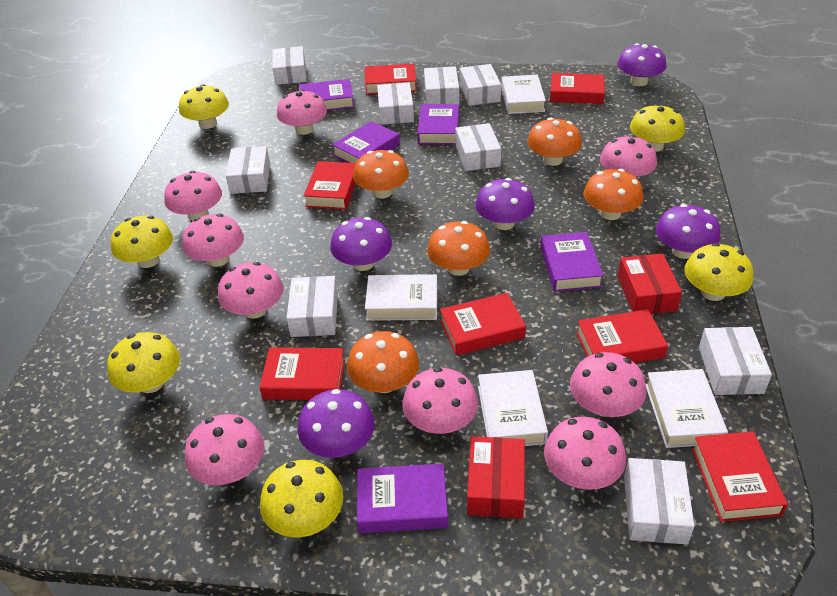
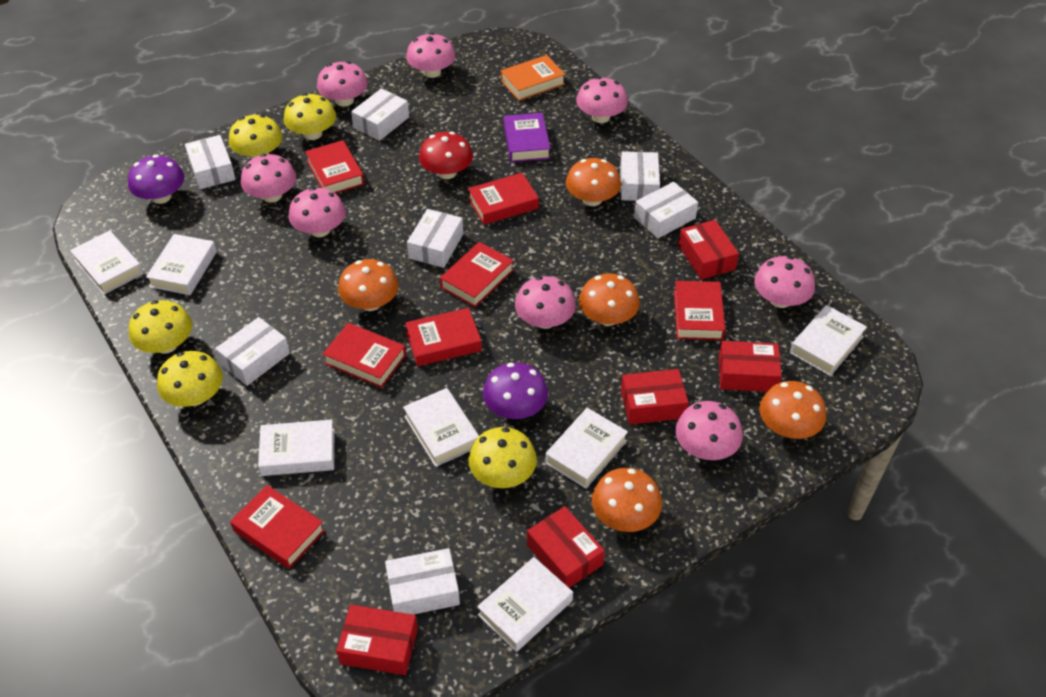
orange book: 0 -> 1
pink mushroom: 9 -> 8
purple book: 5 -> 1
purple mushroom: 5 -> 2
red box: 2 -> 5
red mushroom: 0 -> 1
white book: 4 -> 7
white box: 9 -> 7
yellow mushroom: 6 -> 5

